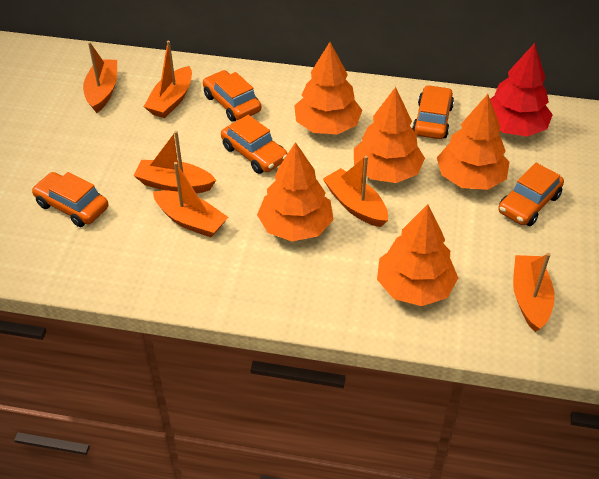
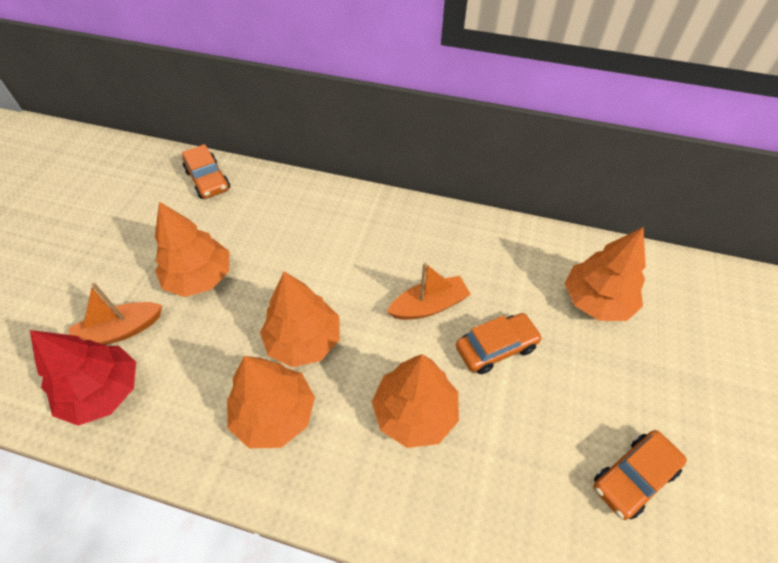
orange boat: 6 -> 2
orange car: 5 -> 3

